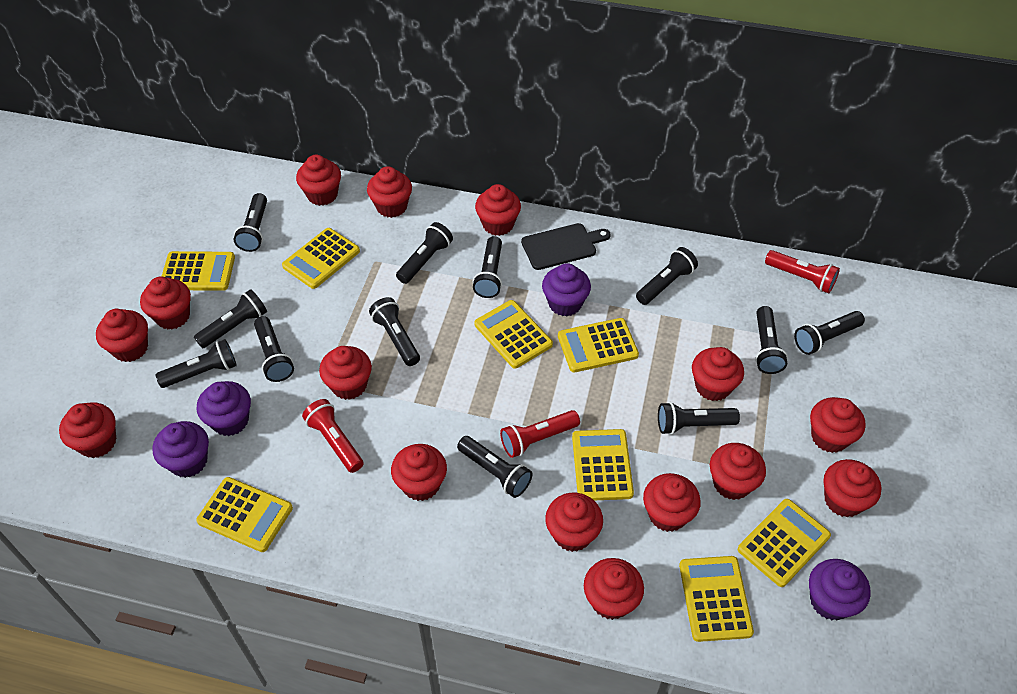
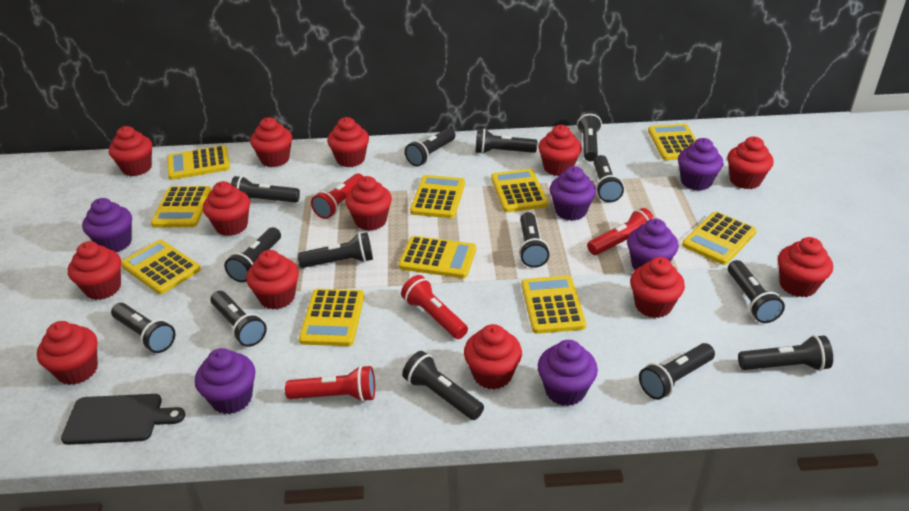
black flashlight: 12 -> 14
purple cupcake: 4 -> 6
red cupcake: 15 -> 13
red flashlight: 3 -> 4
yellow calculator: 8 -> 10

